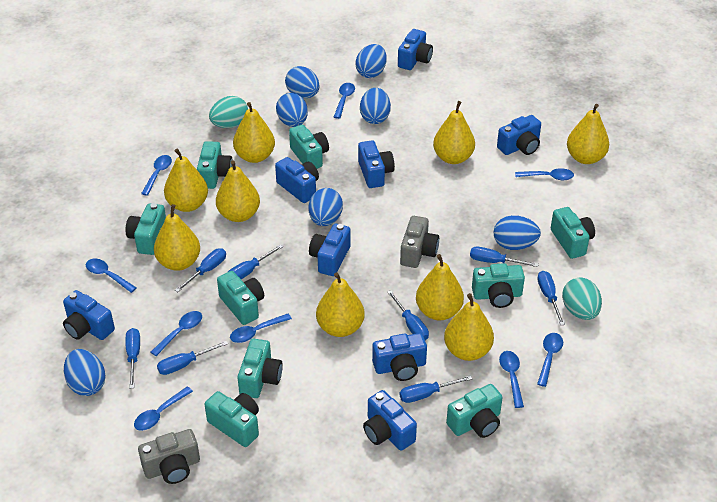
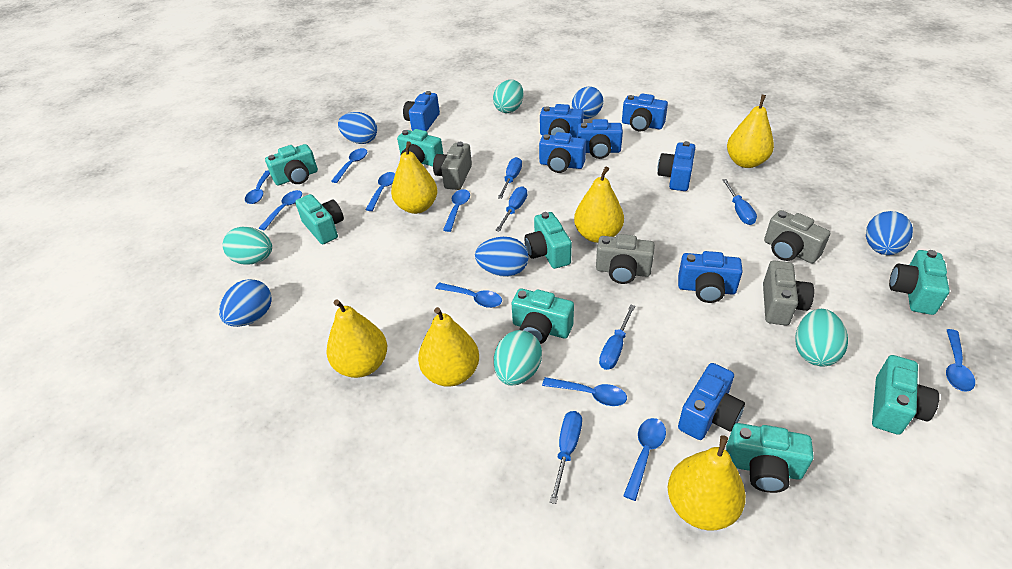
blue egg: 7 -> 5
blue screwdriver: 8 -> 5
grey camera: 2 -> 4
turquoise camera: 9 -> 8
turquoise egg: 2 -> 4
yellow pear: 9 -> 6

